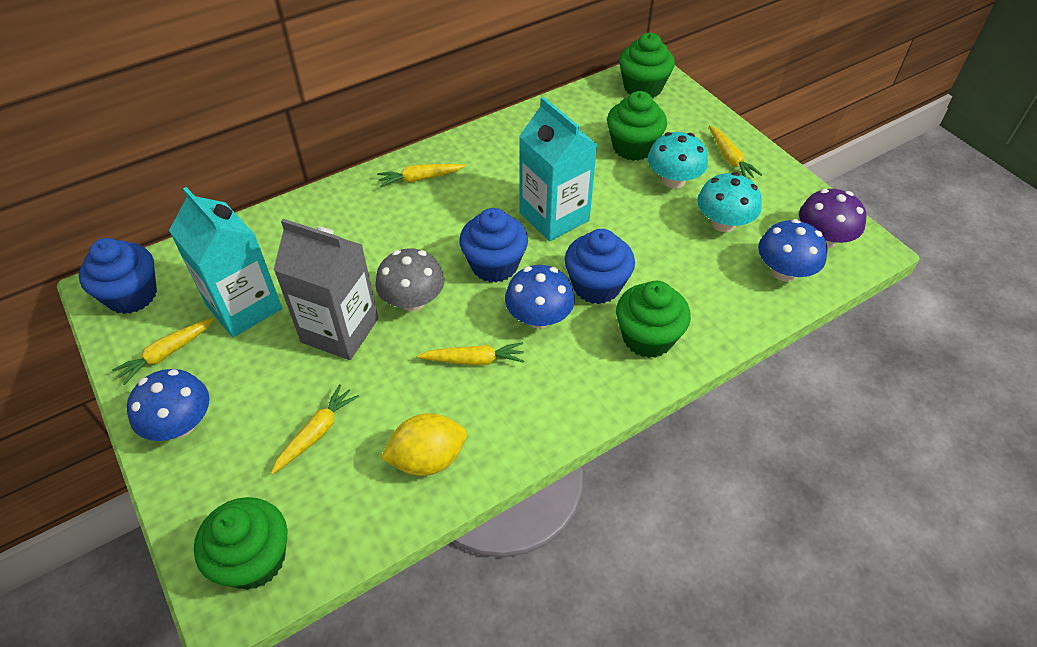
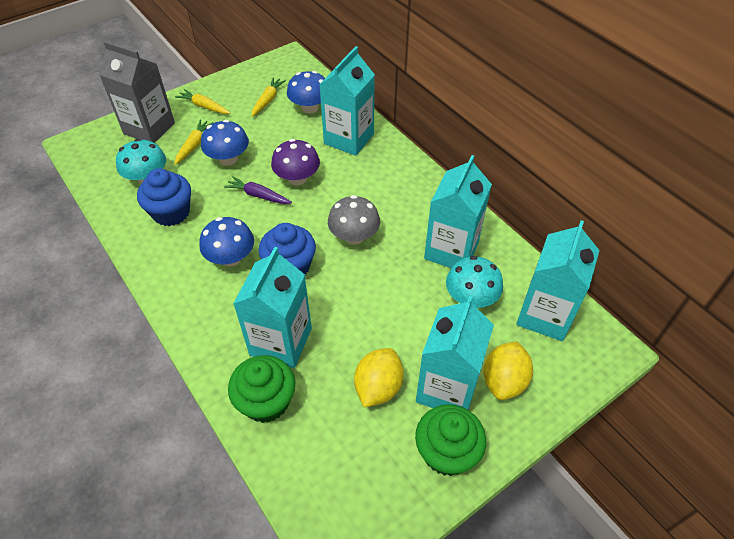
blue cupcake: 3 -> 2
green cupcake: 4 -> 2
purple carrot: 0 -> 1
turquoise carton: 2 -> 5
yellow carrot: 5 -> 3
yellow lemon: 1 -> 2

